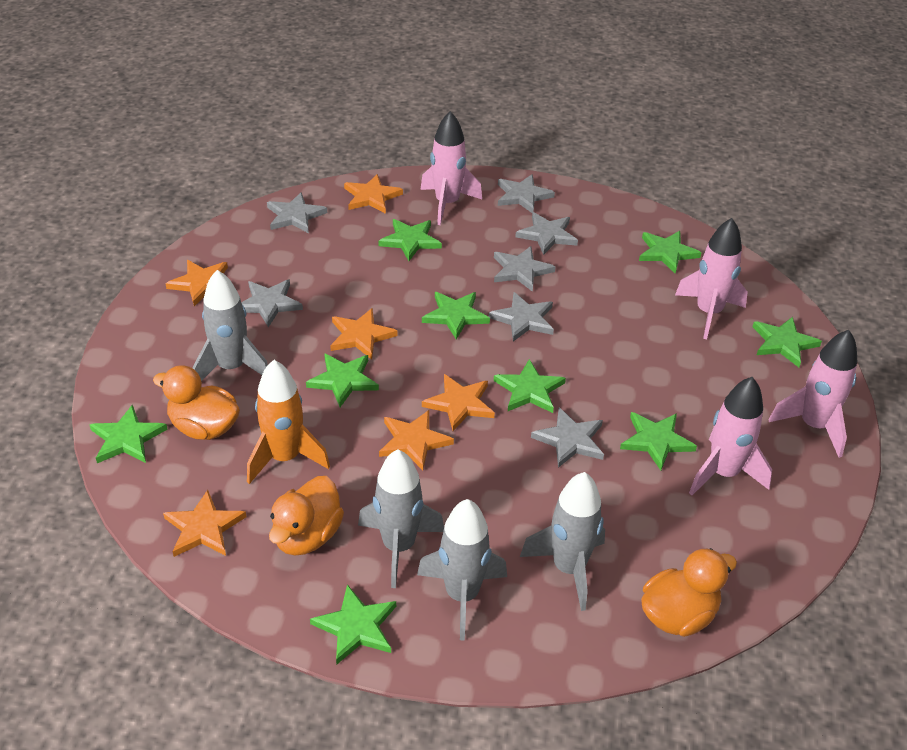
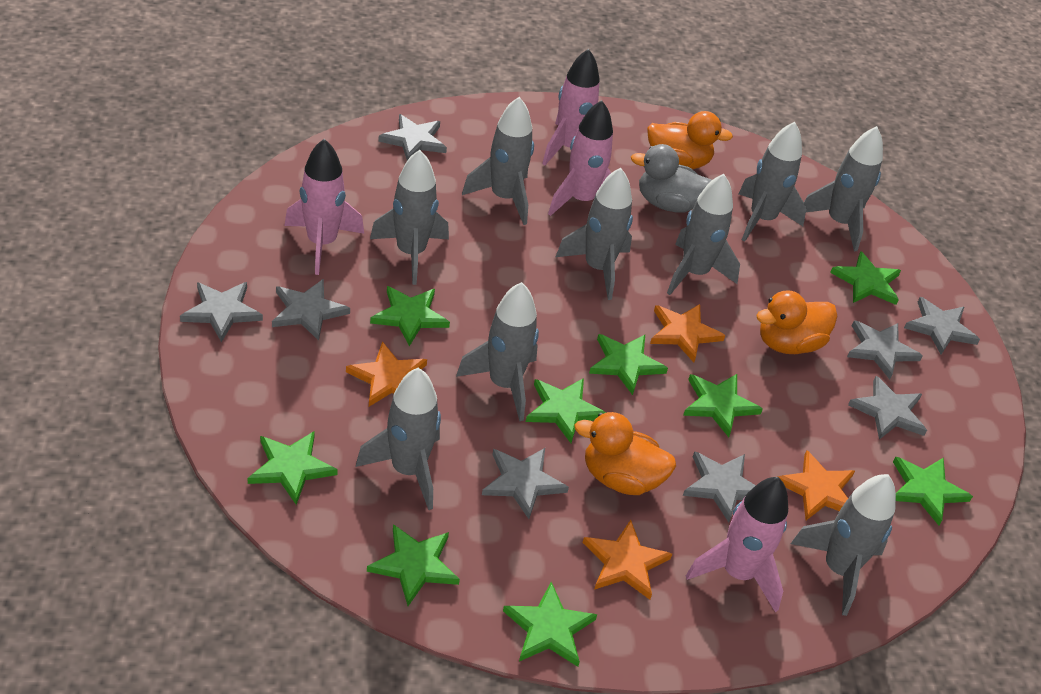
grey duck: 0 -> 1
grey rocket: 4 -> 9
grey star: 7 -> 8
orange rocket: 1 -> 0
orange star: 6 -> 4

